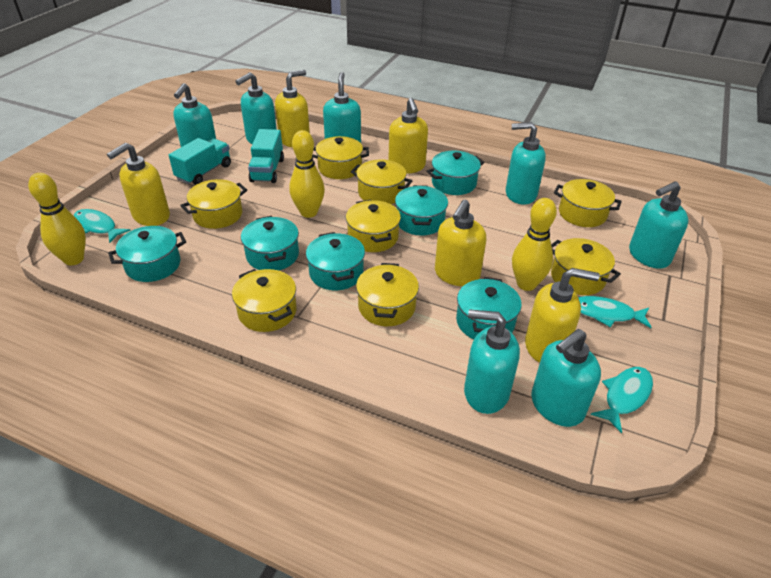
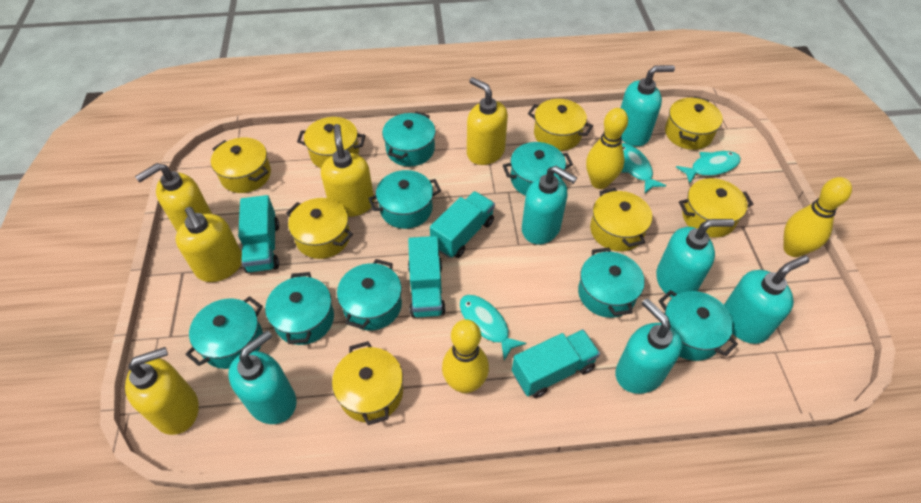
turquoise pot: 6 -> 8
turquoise soap dispenser: 7 -> 6
turquoise truck: 2 -> 4

